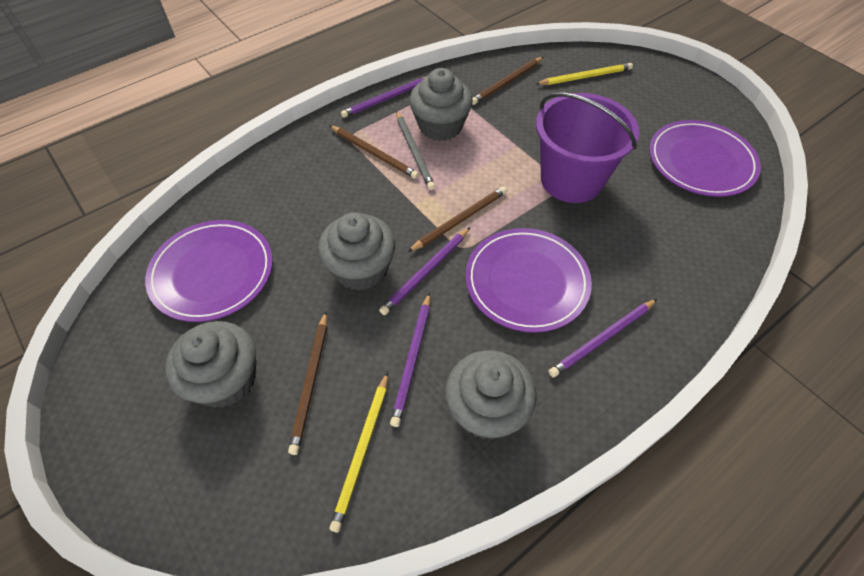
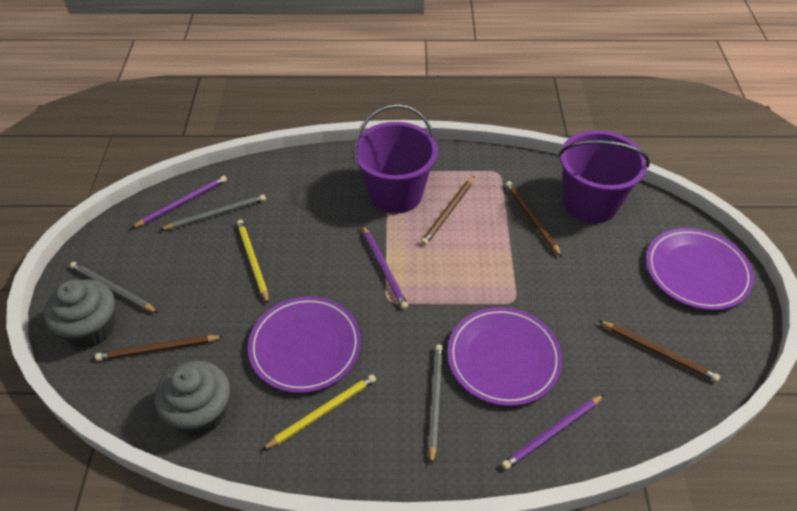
grey cupcake: 4 -> 2
grey pencil: 1 -> 3
purple bucket: 1 -> 2
purple pencil: 4 -> 3

